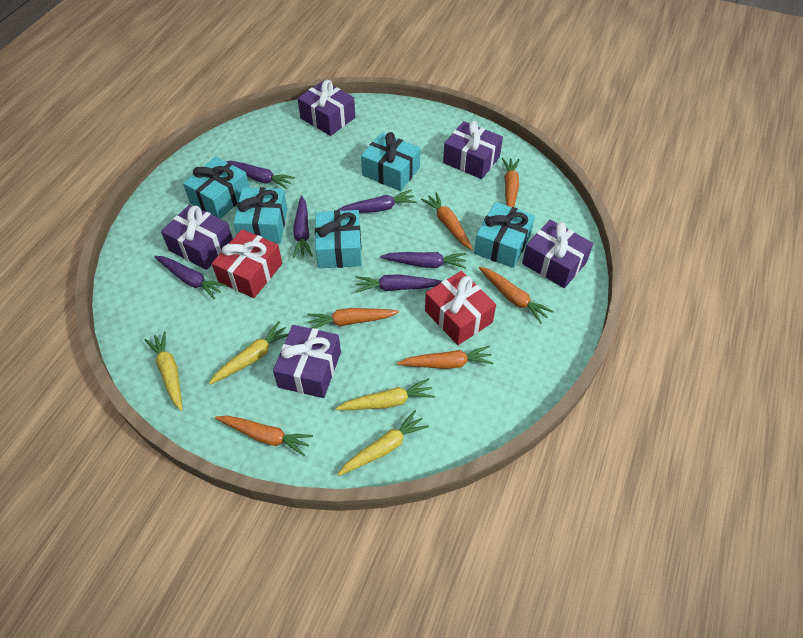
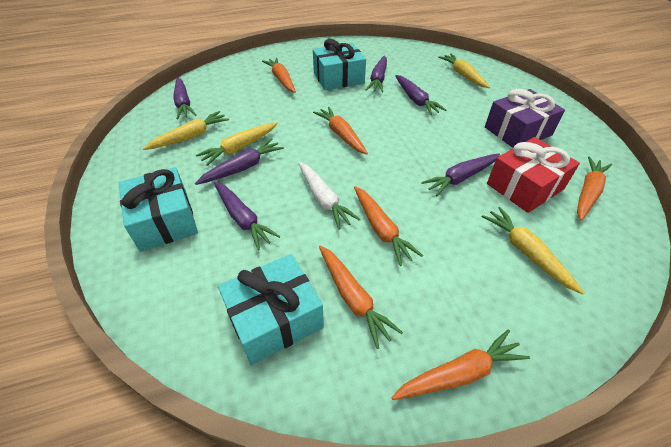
purple gift: 5 -> 1
red gift: 2 -> 1
turquoise gift: 5 -> 3
white carrot: 0 -> 1

